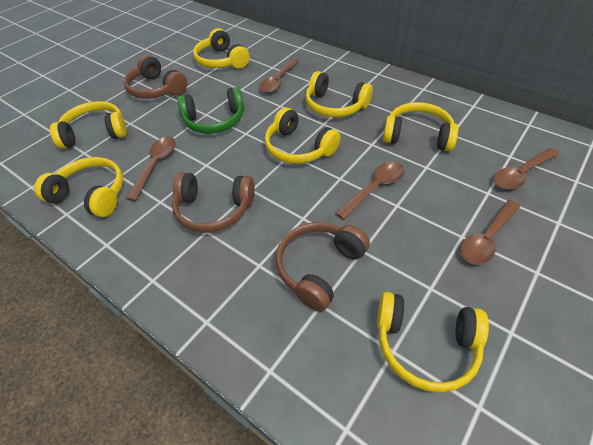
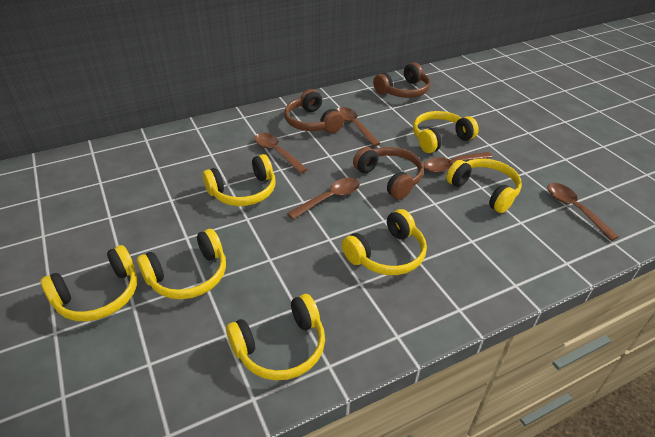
green headphones: 1 -> 0

